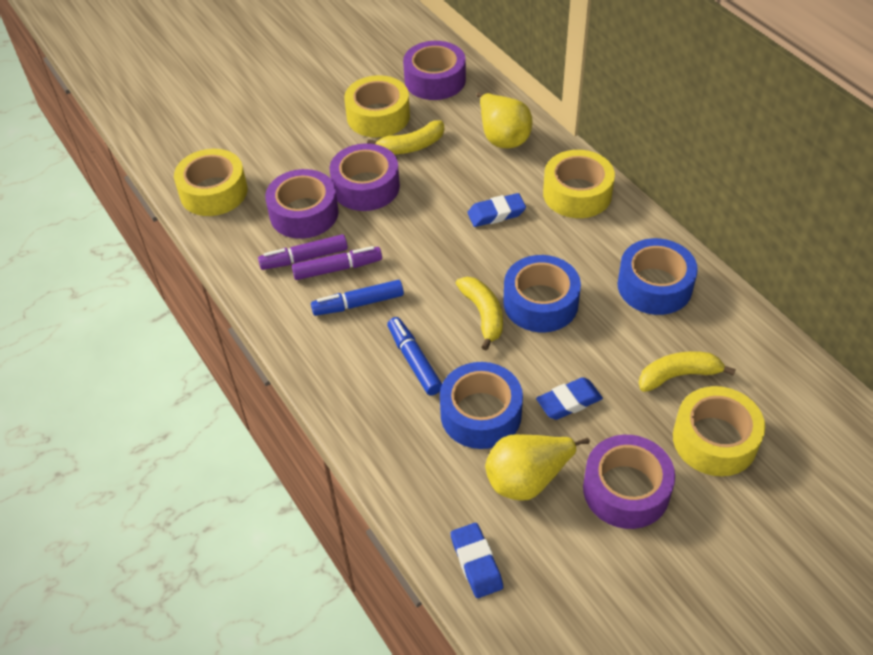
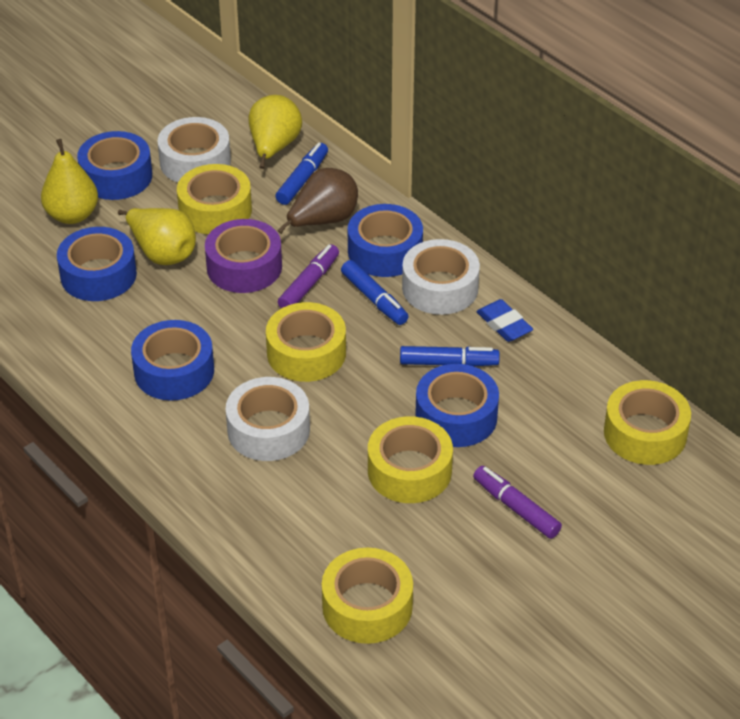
blue eraser: 3 -> 1
blue marker: 2 -> 3
blue tape: 3 -> 5
brown pear: 0 -> 1
purple tape: 4 -> 1
white tape: 0 -> 3
yellow banana: 3 -> 0
yellow pear: 2 -> 3
yellow tape: 4 -> 5

